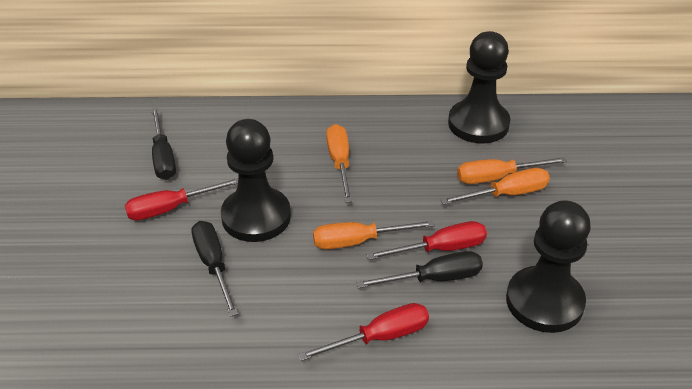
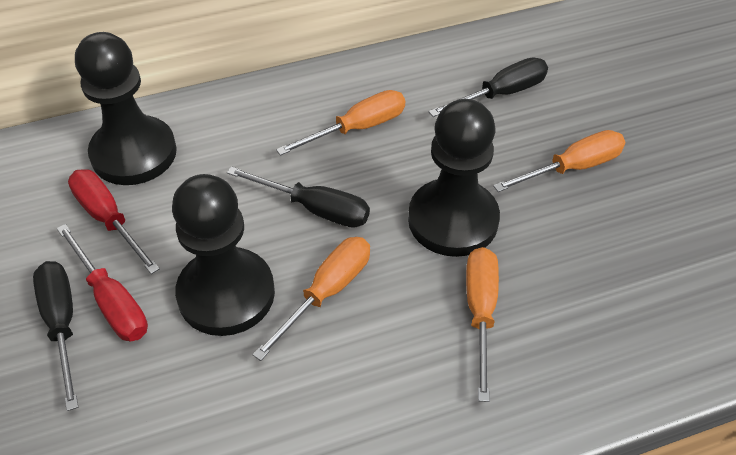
red screwdriver: 3 -> 2

